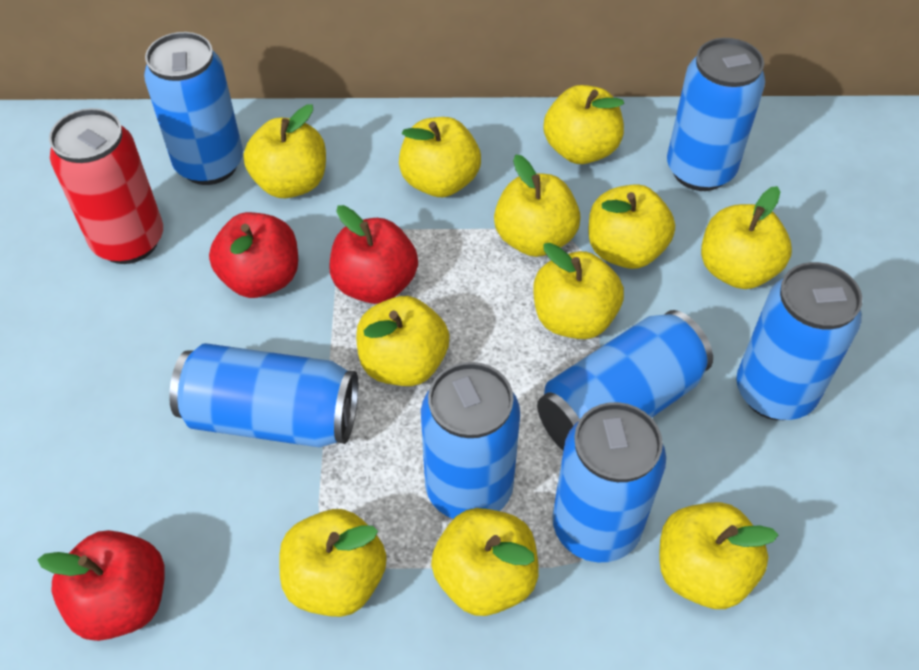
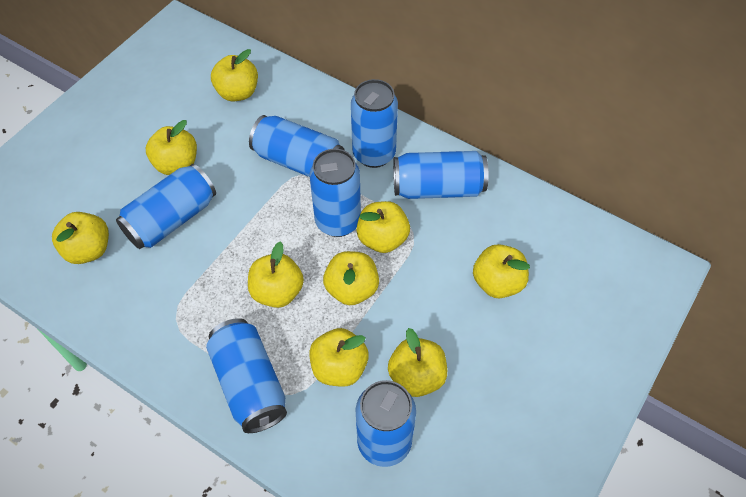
red apple: 3 -> 0
red can: 1 -> 0
yellow apple: 11 -> 9

